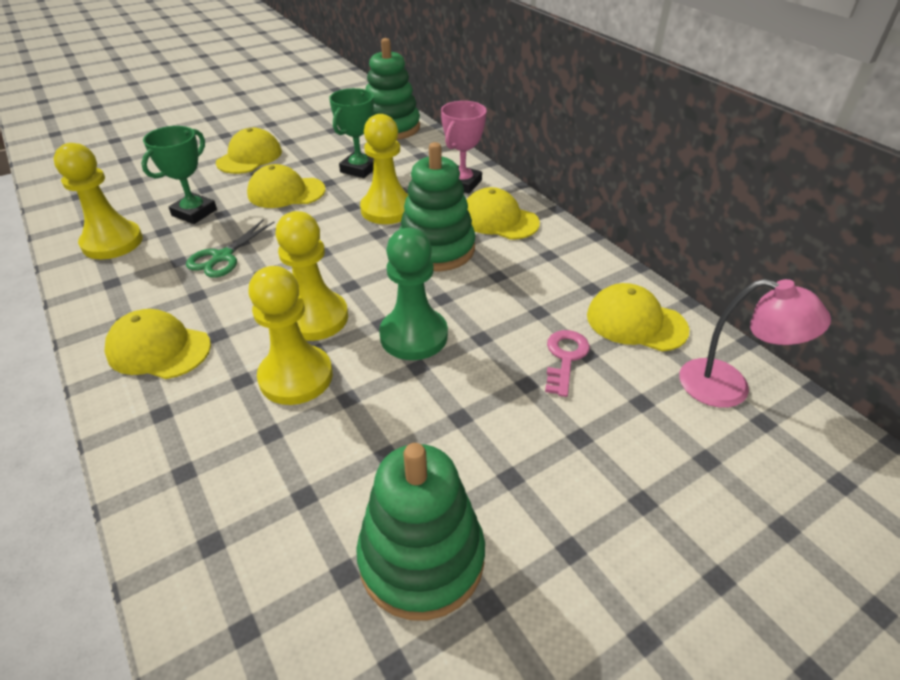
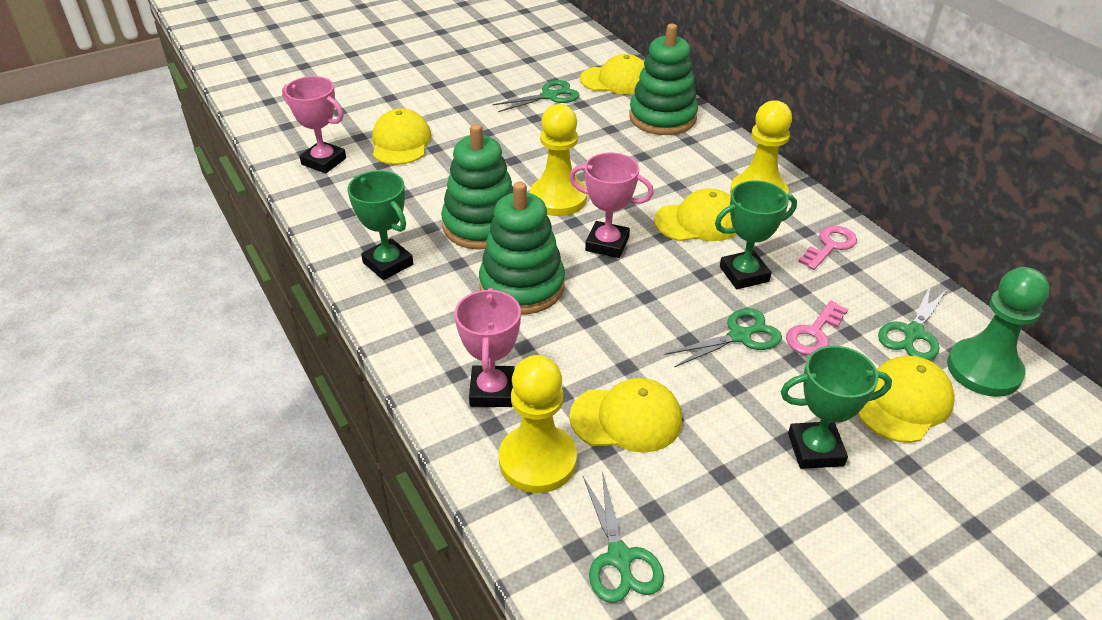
green scissors: 1 -> 4
green trophy: 2 -> 3
pink key: 1 -> 2
pink lamp: 1 -> 0
pink trophy: 1 -> 3
yellow pawn: 4 -> 3

